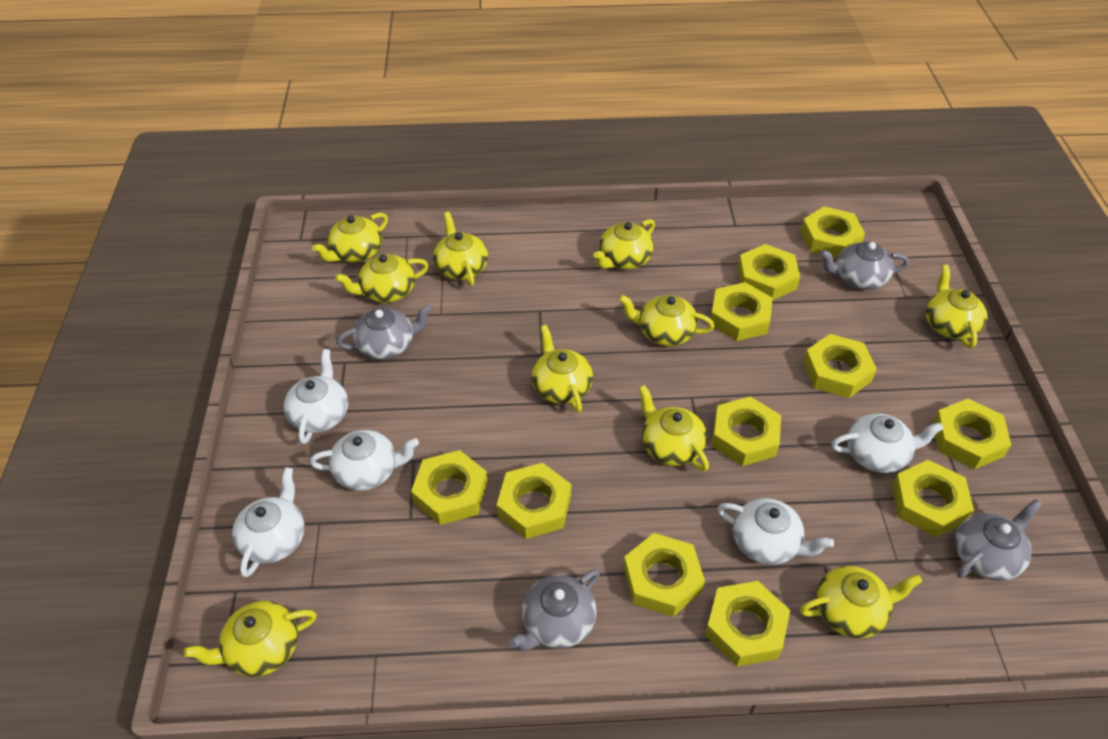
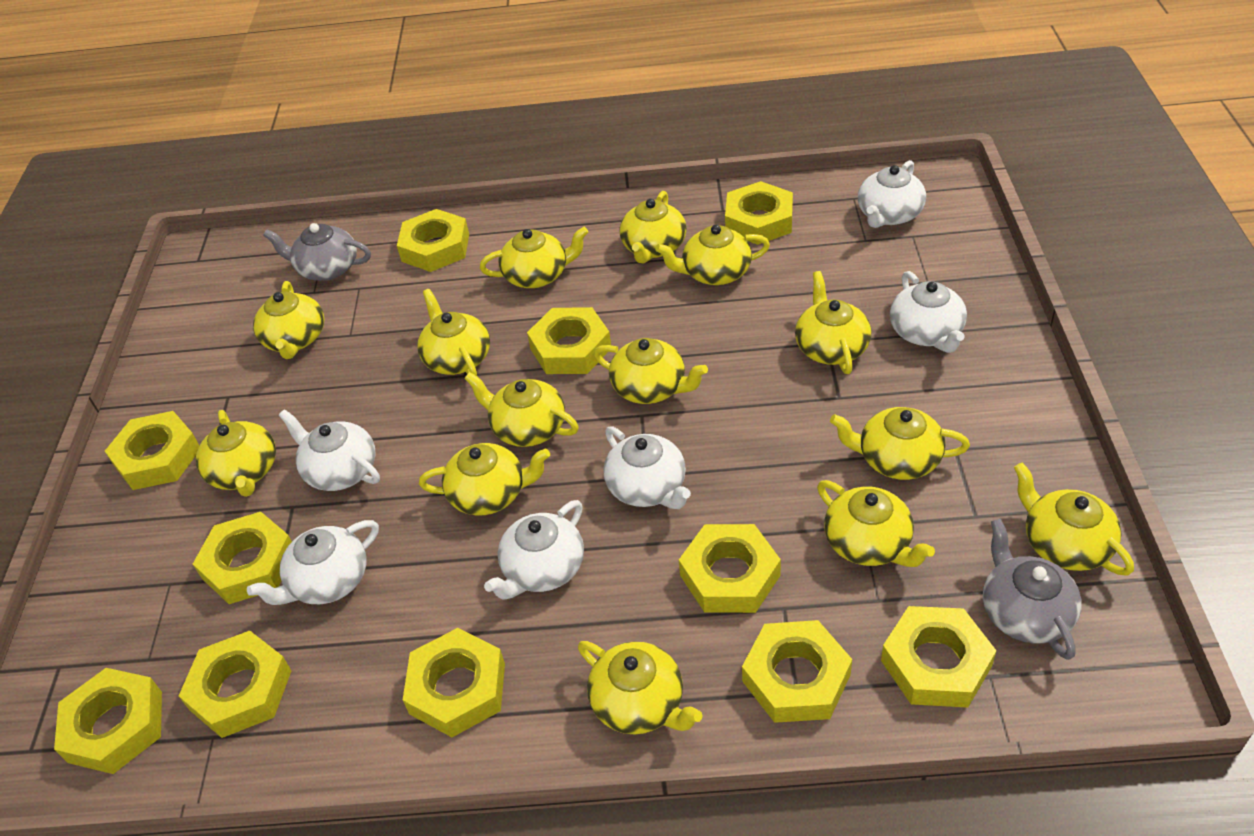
grey teapot: 4 -> 2
white teapot: 5 -> 6
yellow teapot: 10 -> 14

